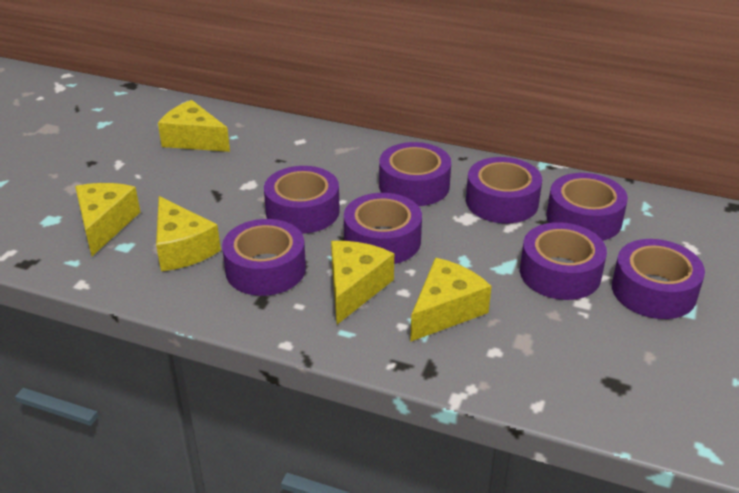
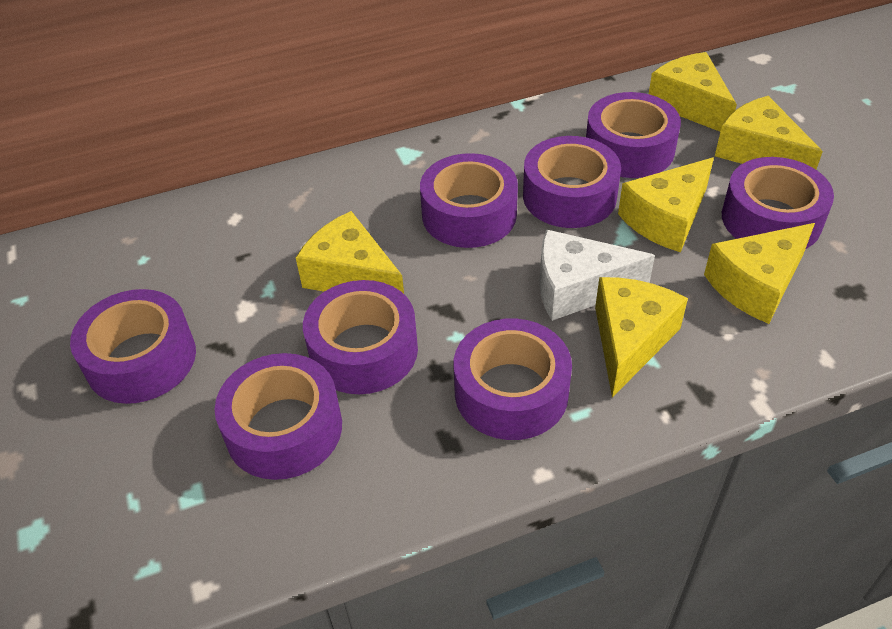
white cheese: 0 -> 1
yellow cheese: 5 -> 6

